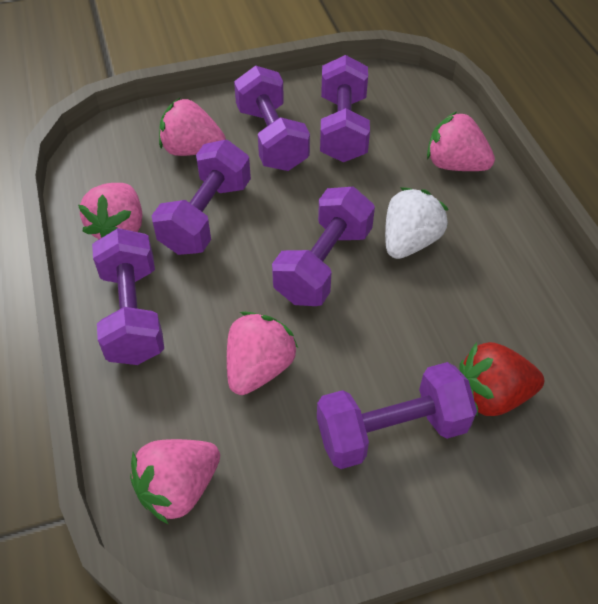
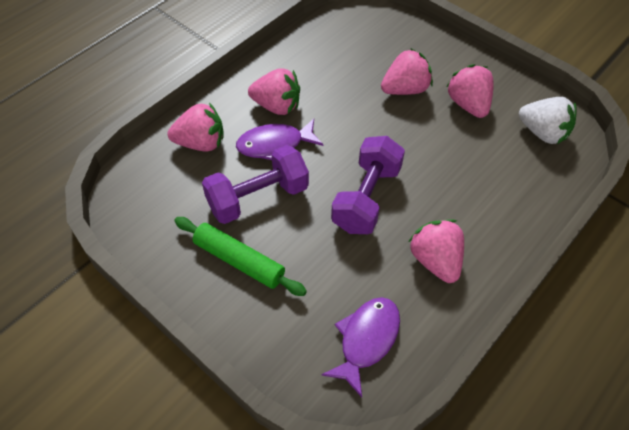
green rolling pin: 0 -> 1
purple dumbbell: 6 -> 2
purple fish: 0 -> 2
red strawberry: 1 -> 0

